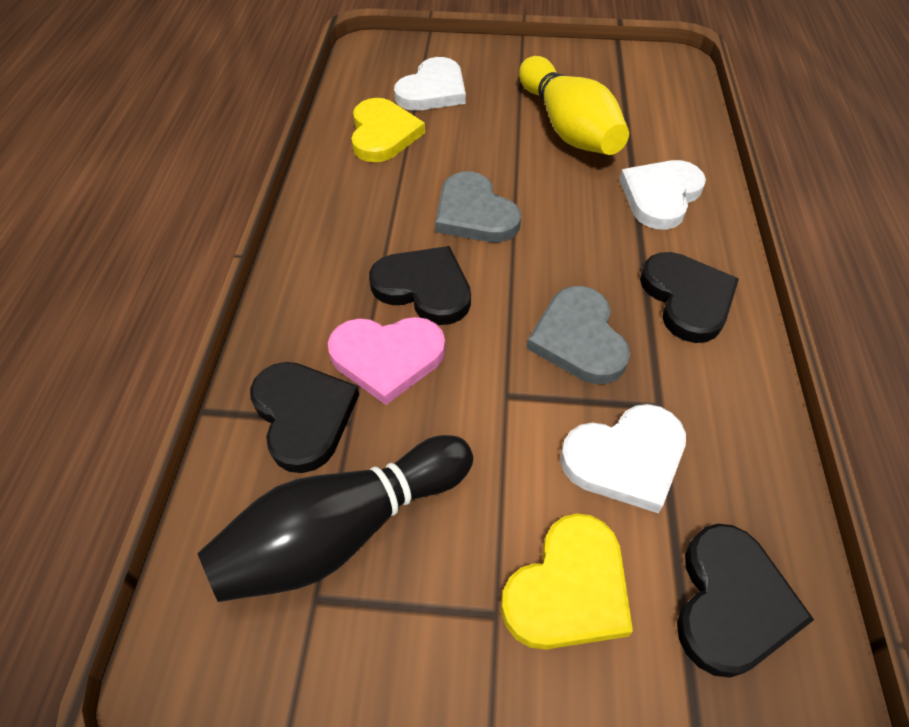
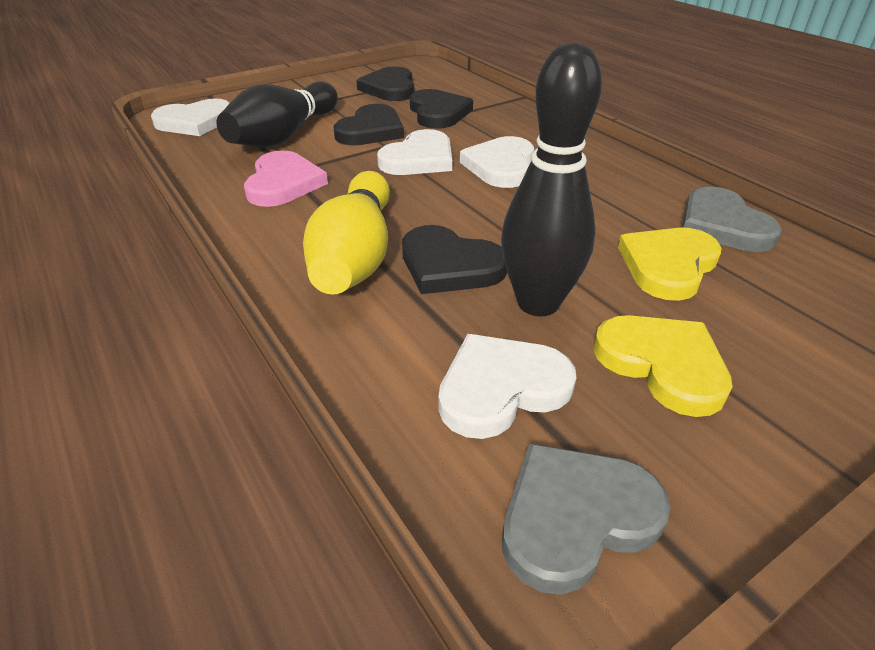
black bowling pin: 1 -> 2
white heart: 3 -> 4

